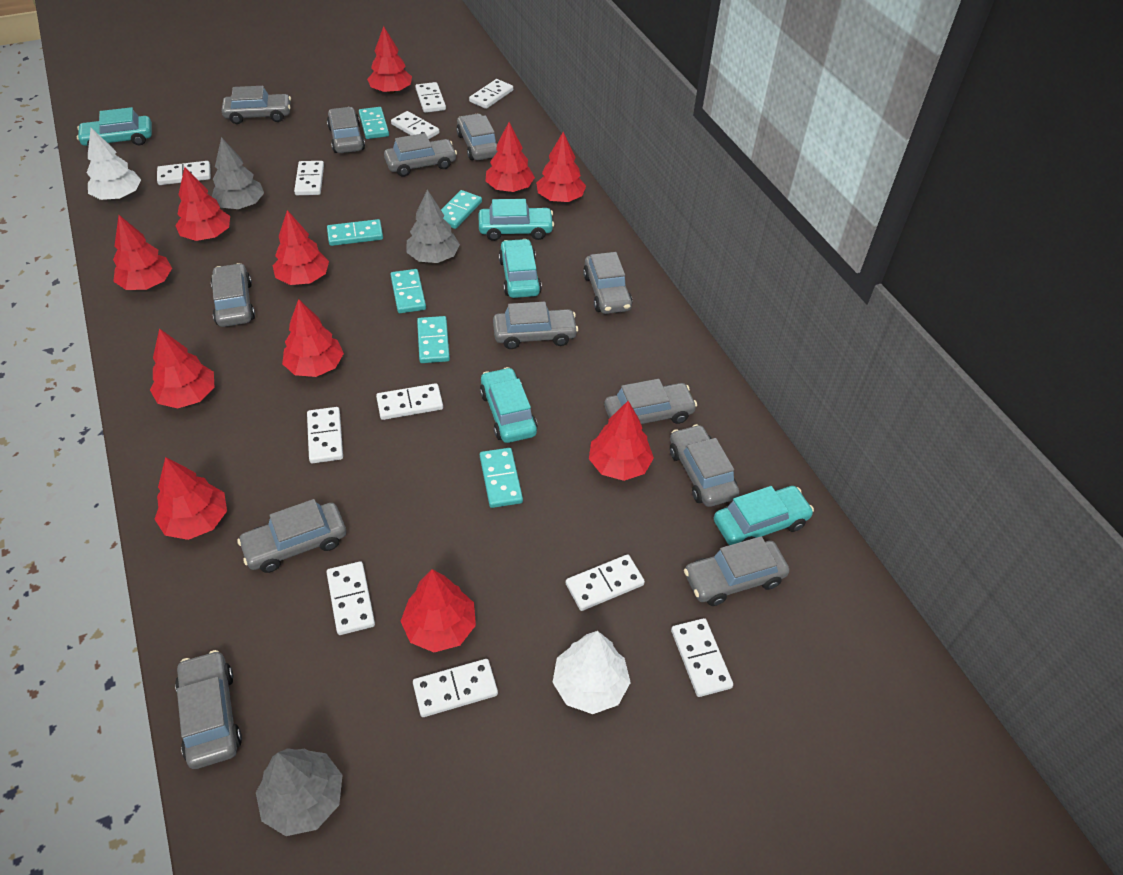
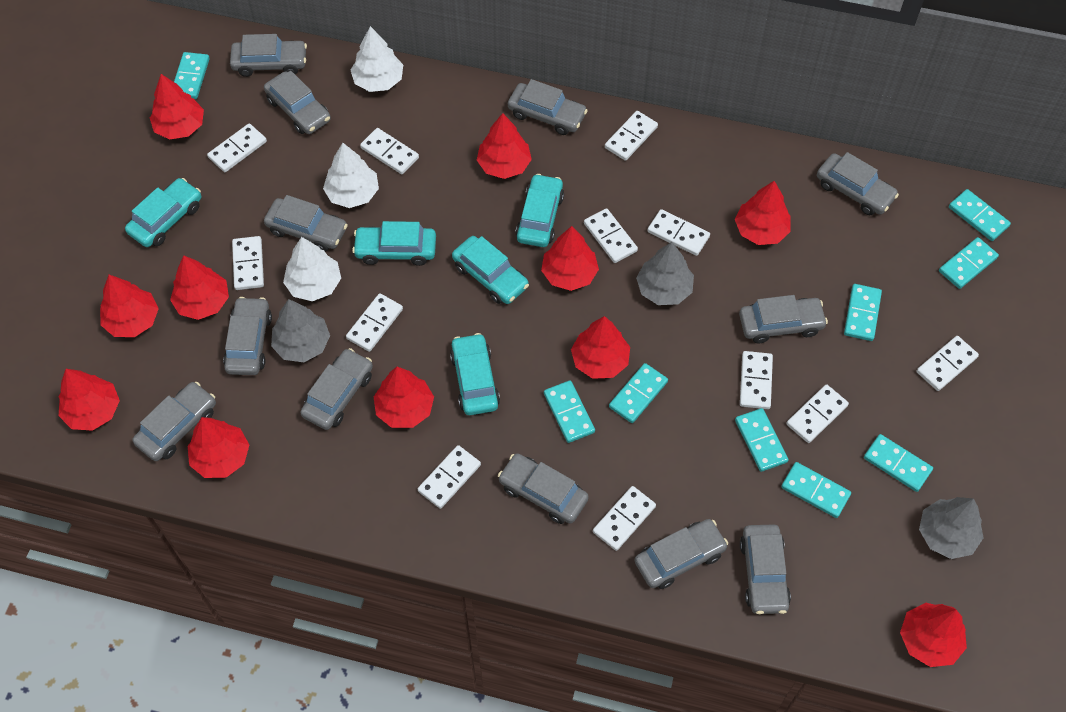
turquoise domino: 6 -> 9
white domino: 11 -> 12
white tree: 2 -> 3

